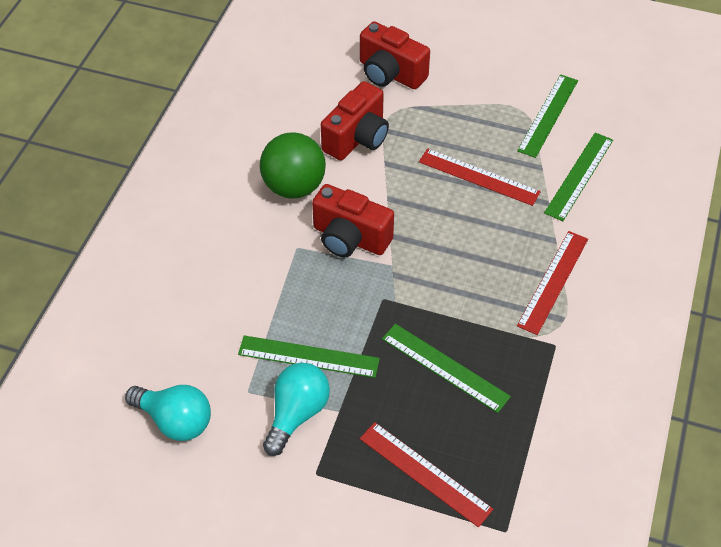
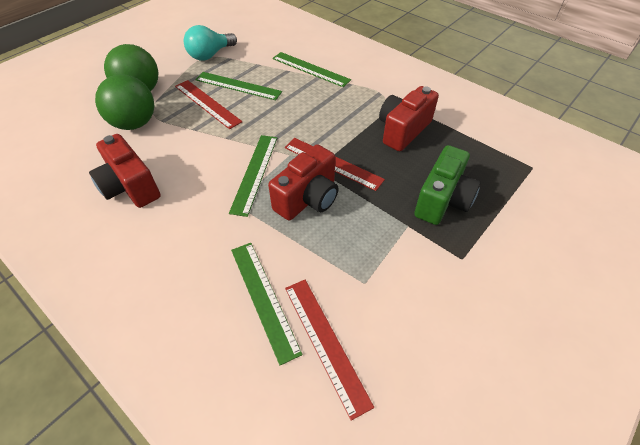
green ball: 1 -> 2
green camera: 0 -> 1
turquoise light bulb: 2 -> 1

